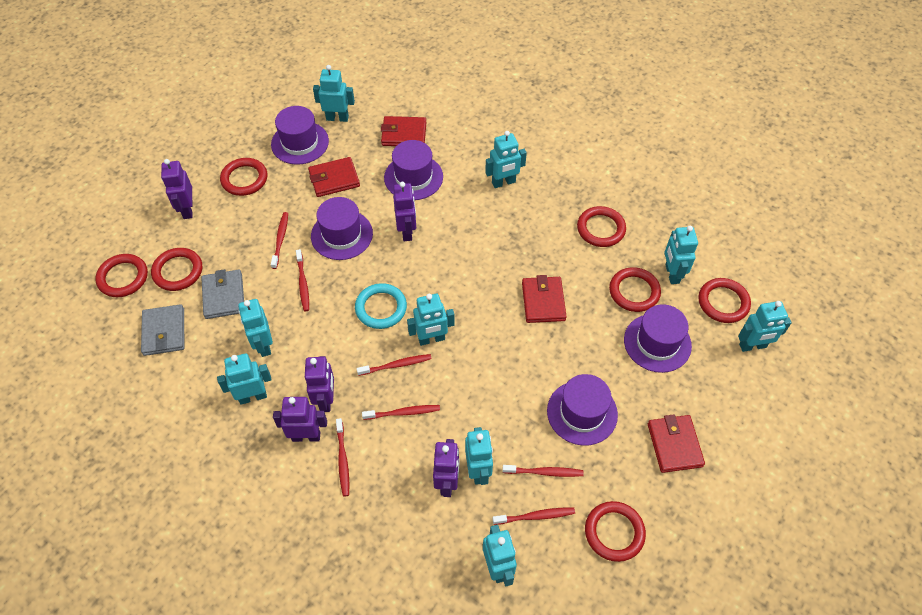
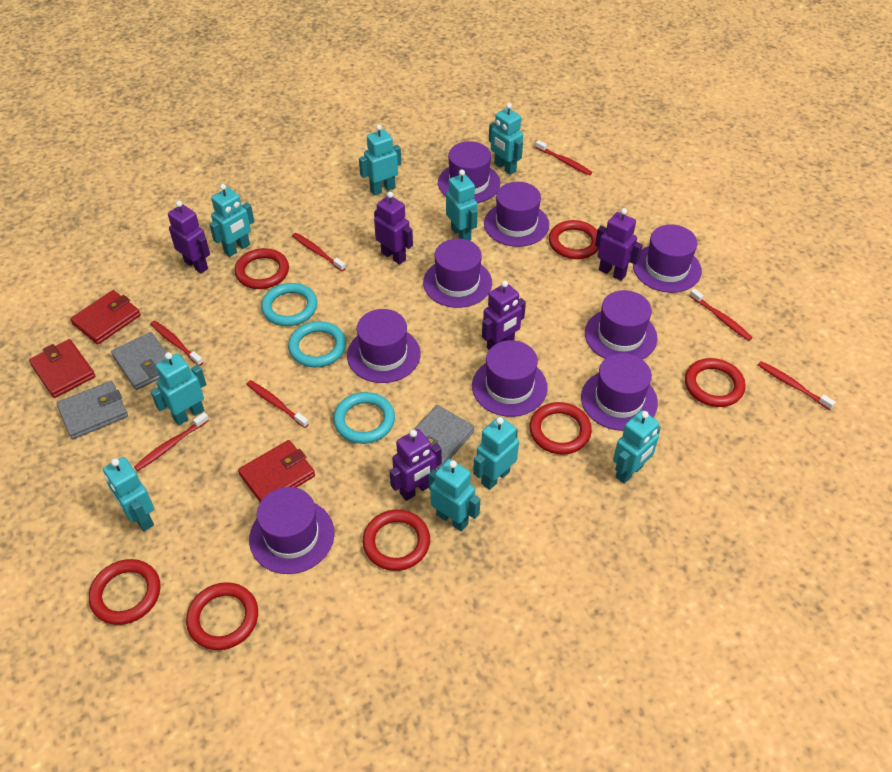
grey wallet: 2 -> 3
purple hat: 5 -> 9
red wallet: 4 -> 3
turquoise ring: 1 -> 3

